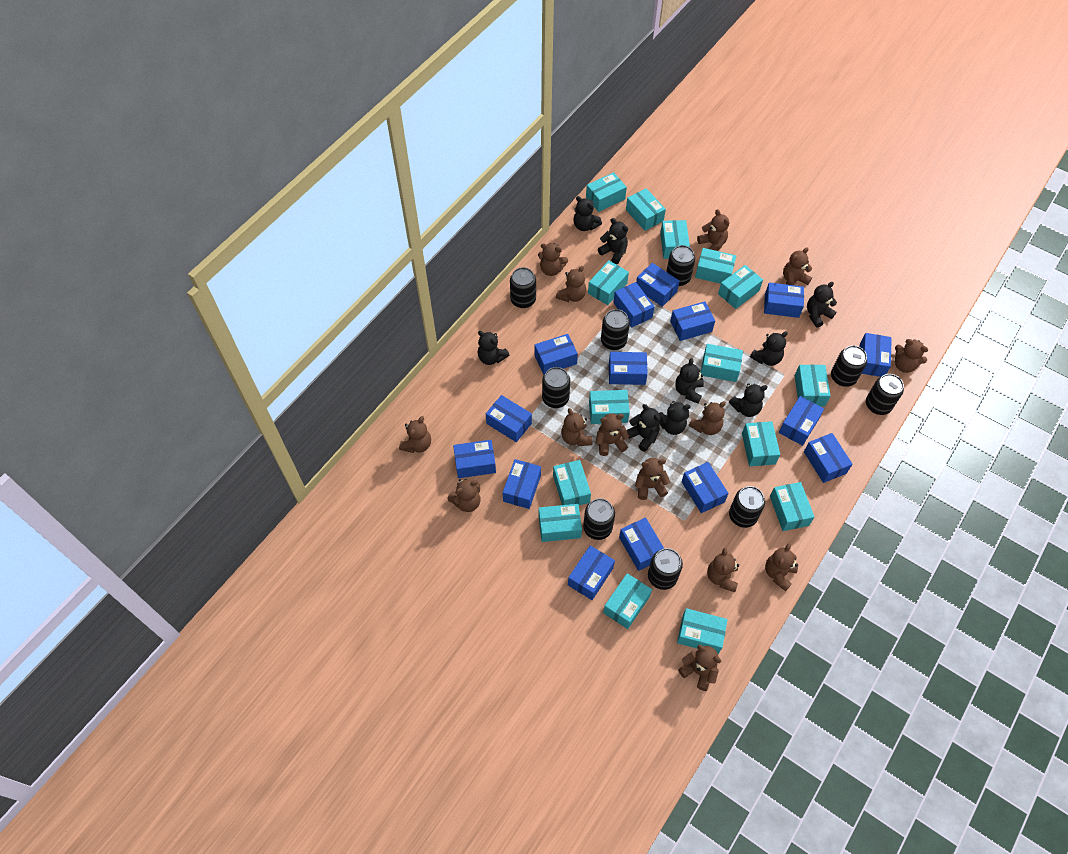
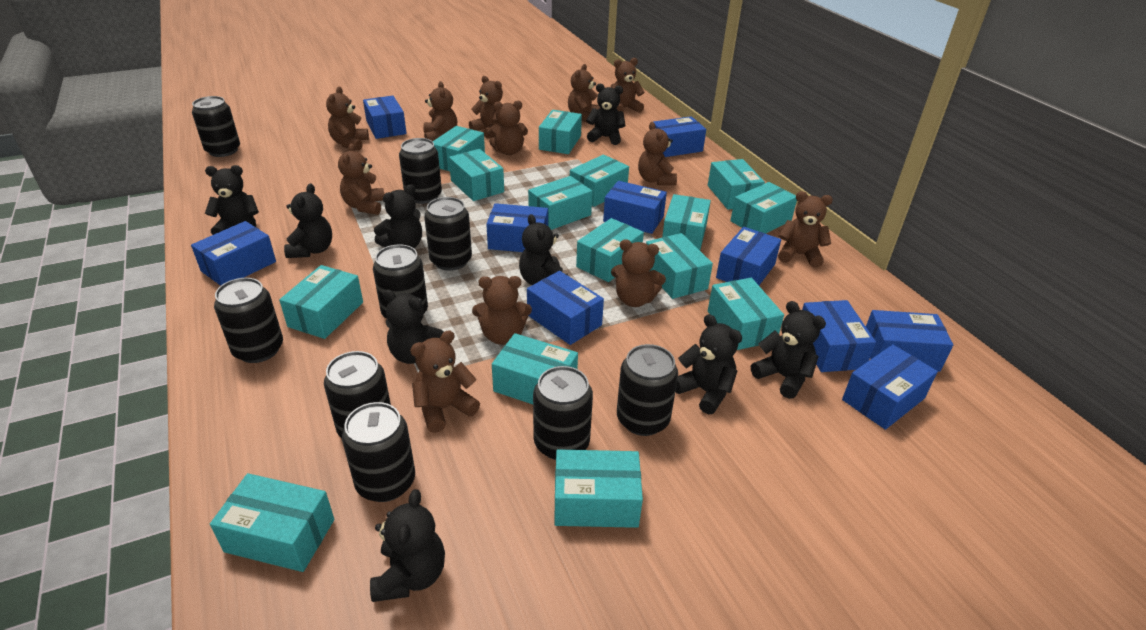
blue box: 15 -> 10
brown teddy bear: 14 -> 12

